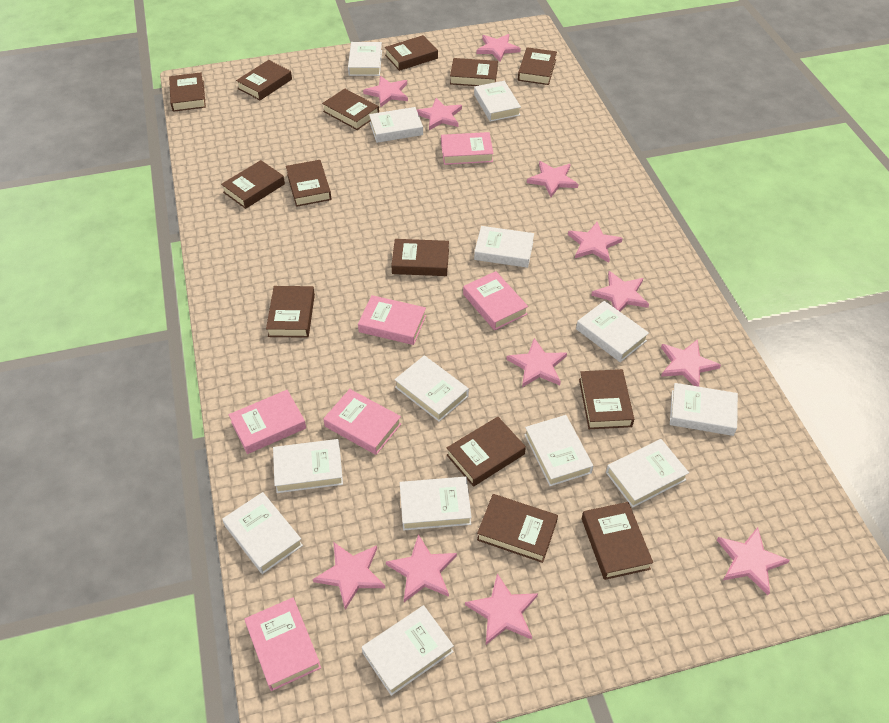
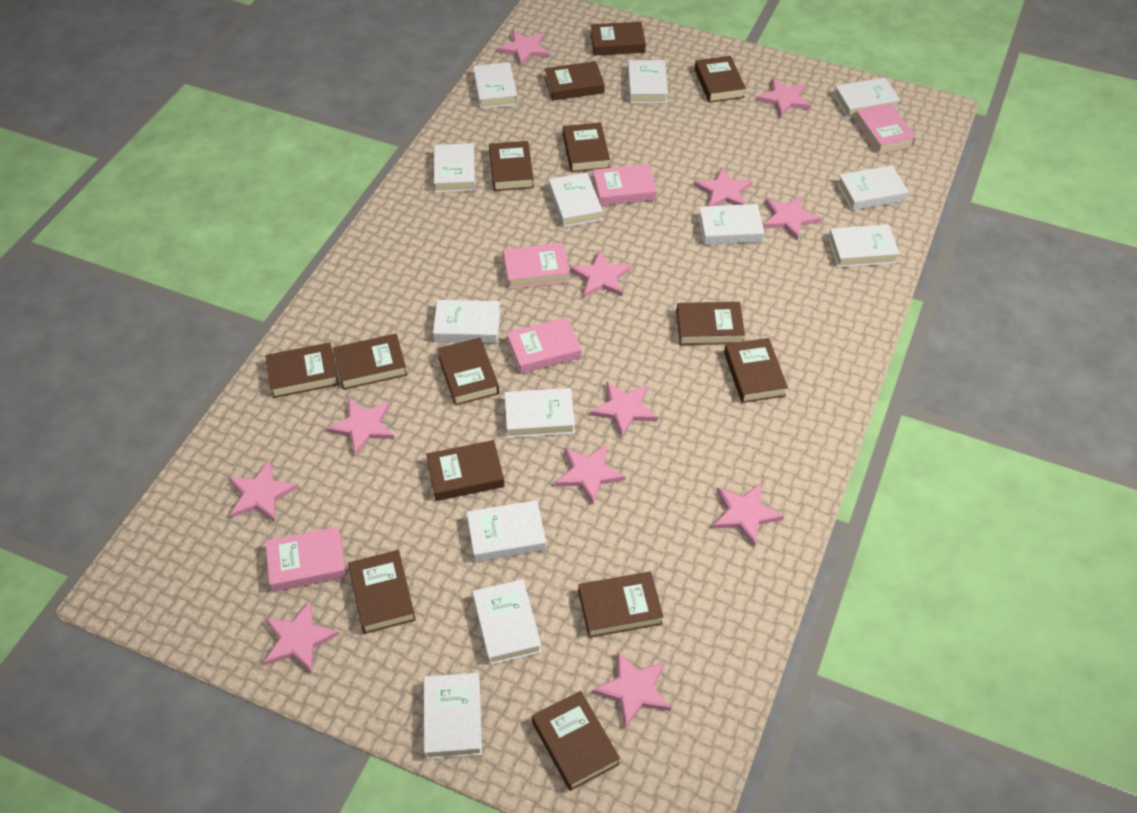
pink book: 6 -> 5

